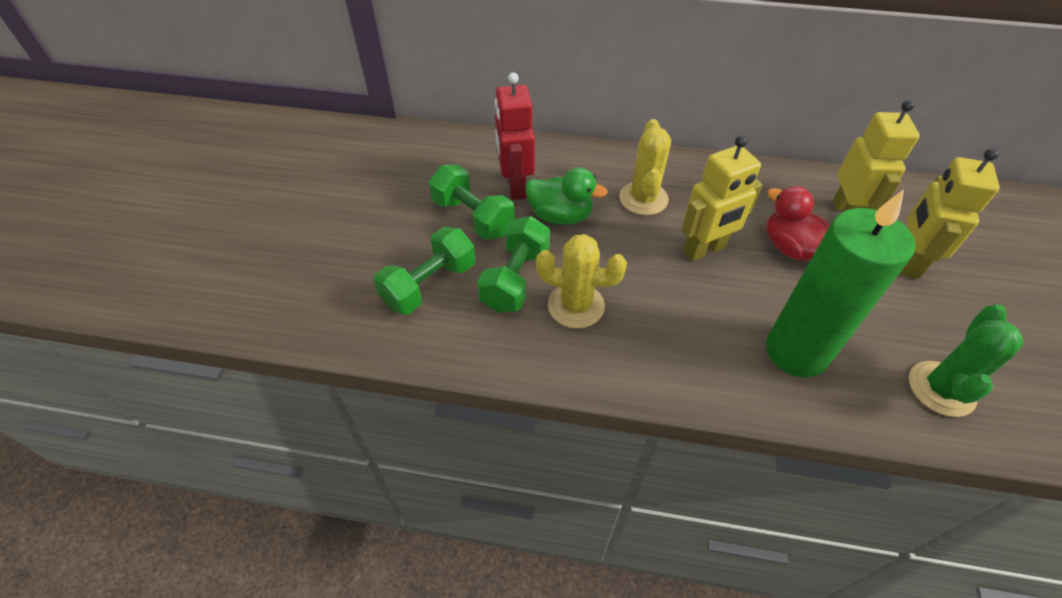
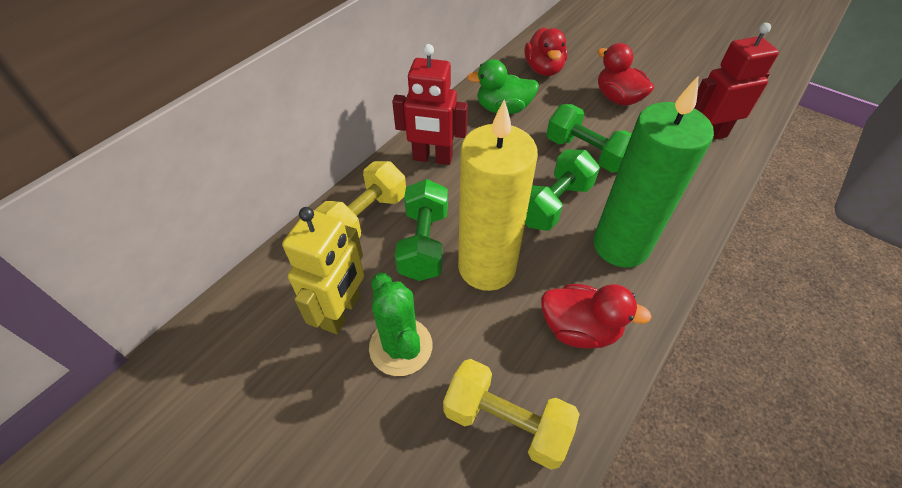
red duck: 1 -> 3
red robot: 1 -> 2
yellow cactus: 2 -> 0
yellow candle: 0 -> 1
yellow dumbbell: 0 -> 2
yellow robot: 3 -> 1

